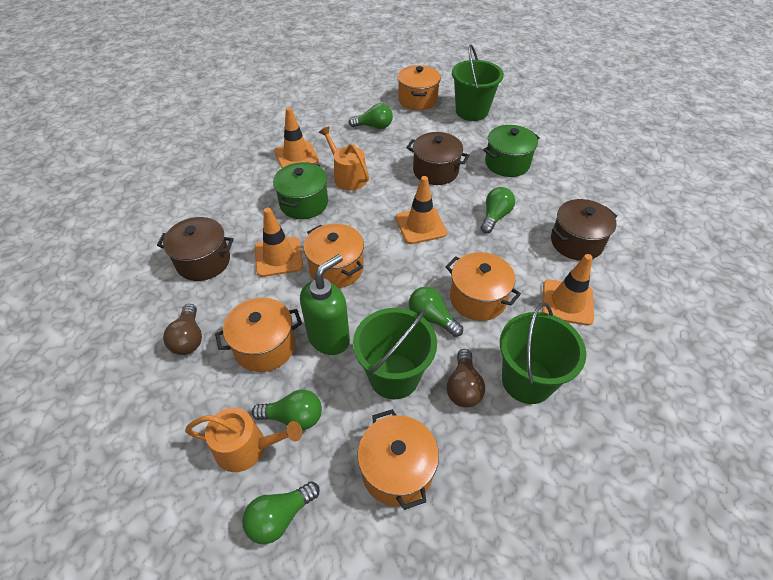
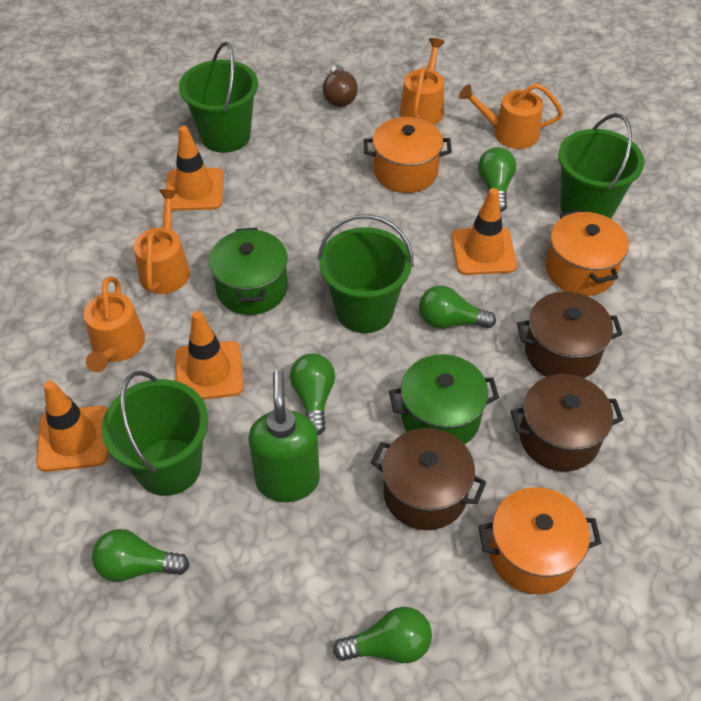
brown light bulb: 2 -> 1
green bucket: 3 -> 4
orange pot: 5 -> 3
orange watering can: 2 -> 4

